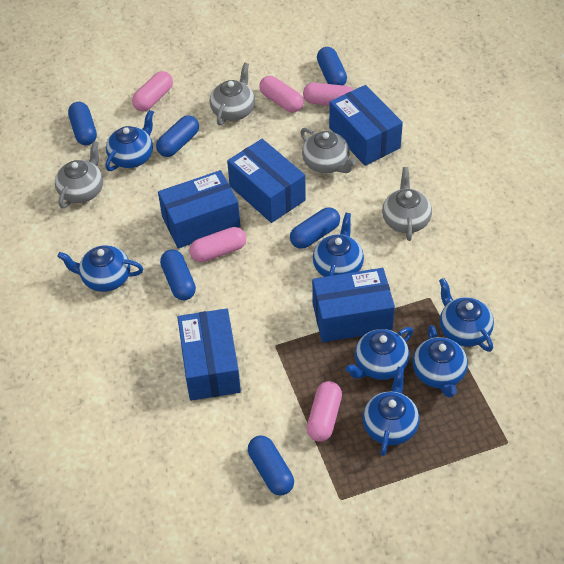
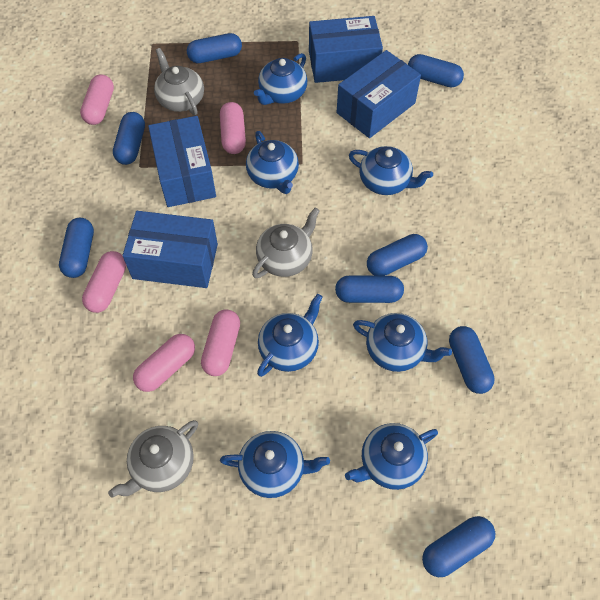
blue box: 5 -> 4
blue capsule: 6 -> 8
grey teapot: 4 -> 3

